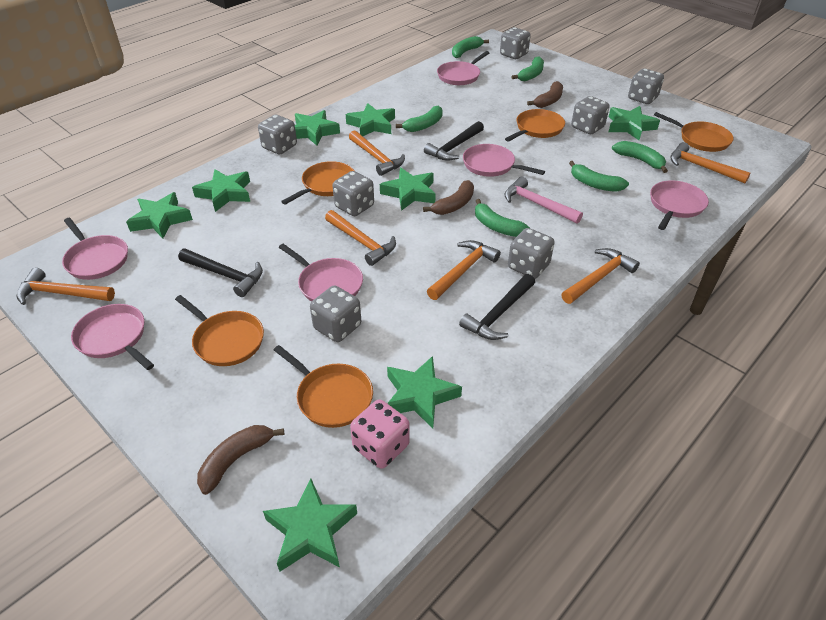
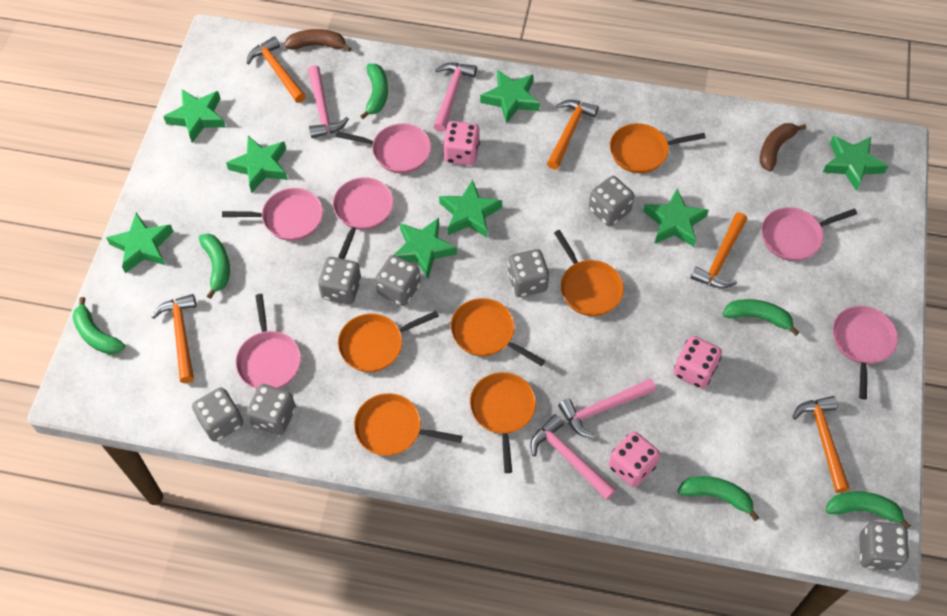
black hammer: 3 -> 0
brown banana: 3 -> 2
orange hammer: 6 -> 5
orange pan: 5 -> 6
pink dice: 1 -> 3
pink hammer: 1 -> 4

